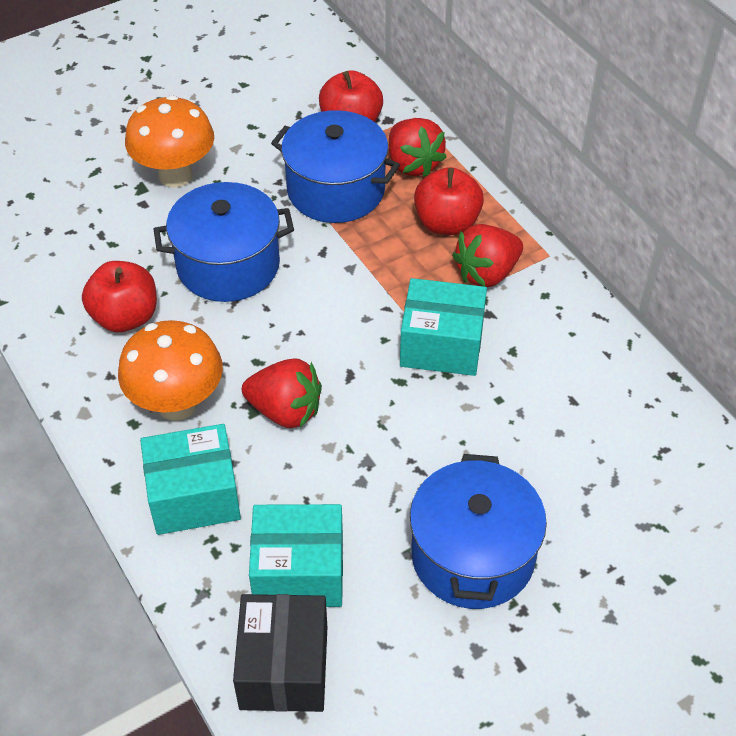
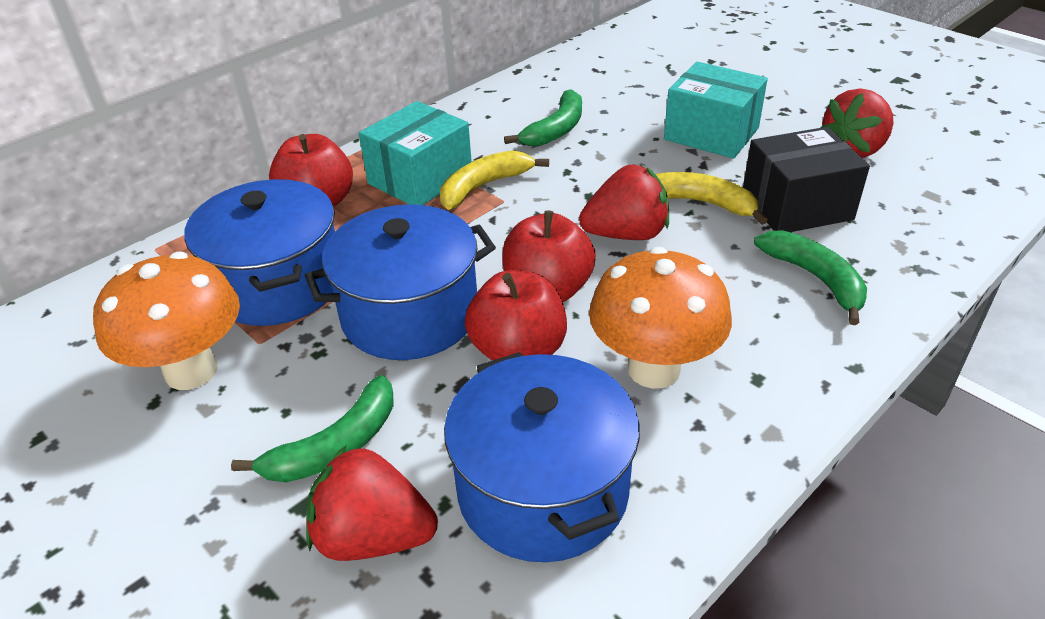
green banana: 0 -> 3
turquoise box: 3 -> 2
yellow banana: 0 -> 2

